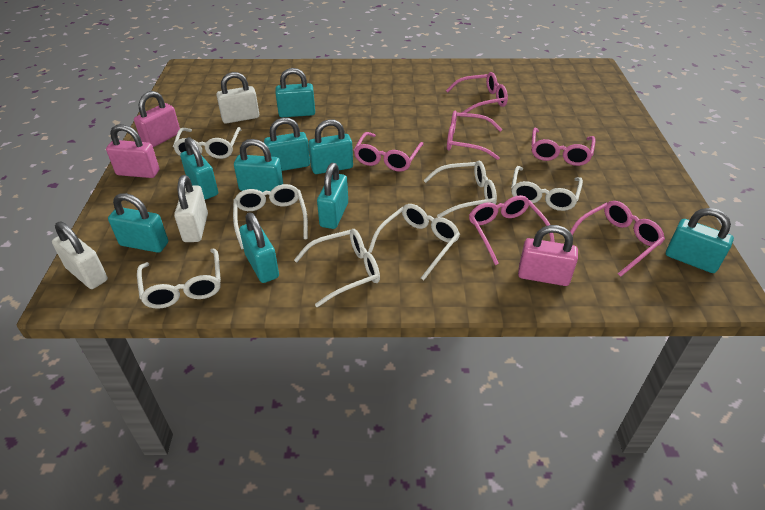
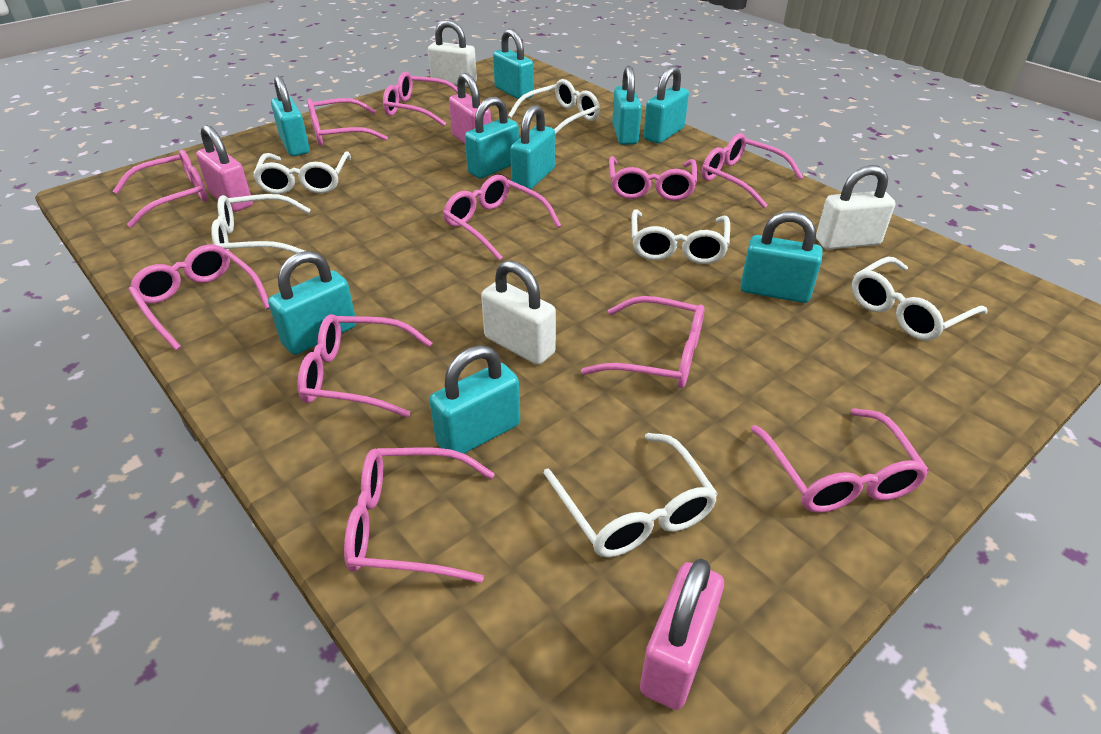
pink glasses: 6 -> 11
white glasses: 7 -> 6

